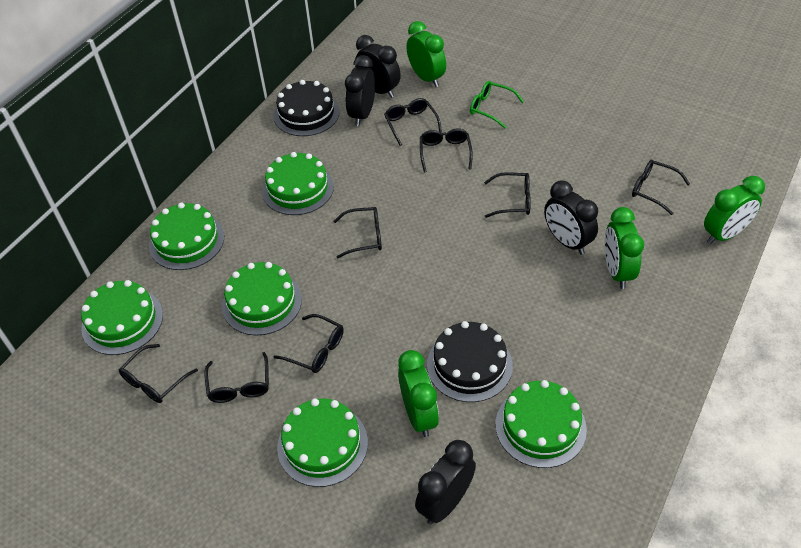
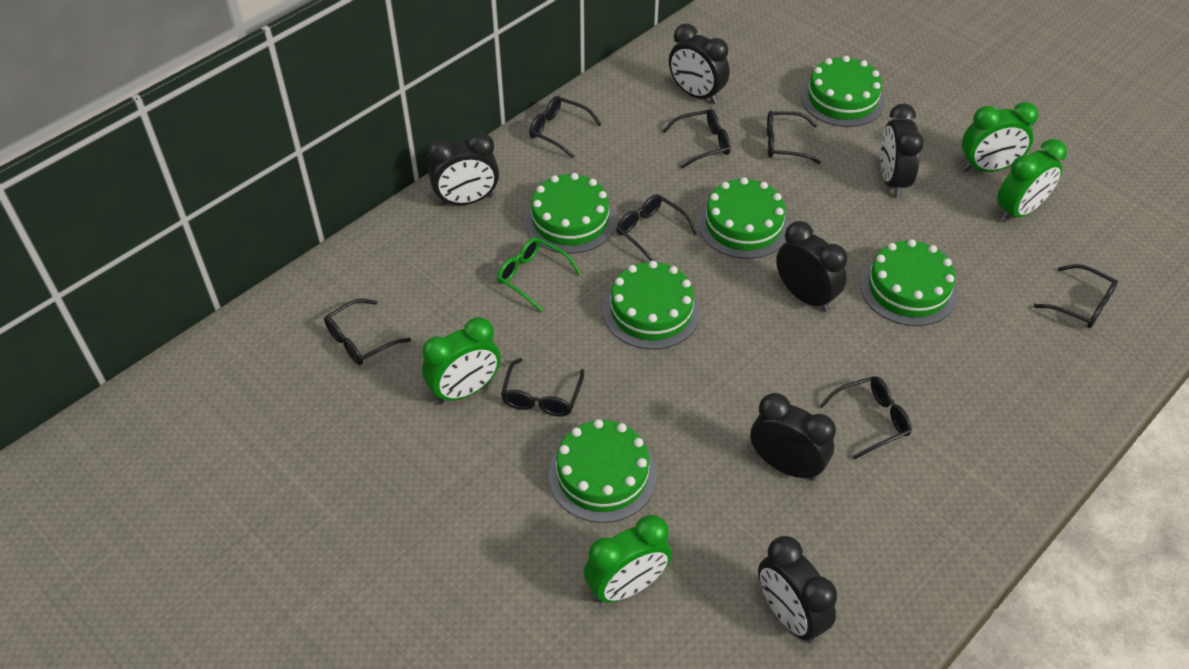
black cake: 2 -> 0
black clock: 4 -> 6

